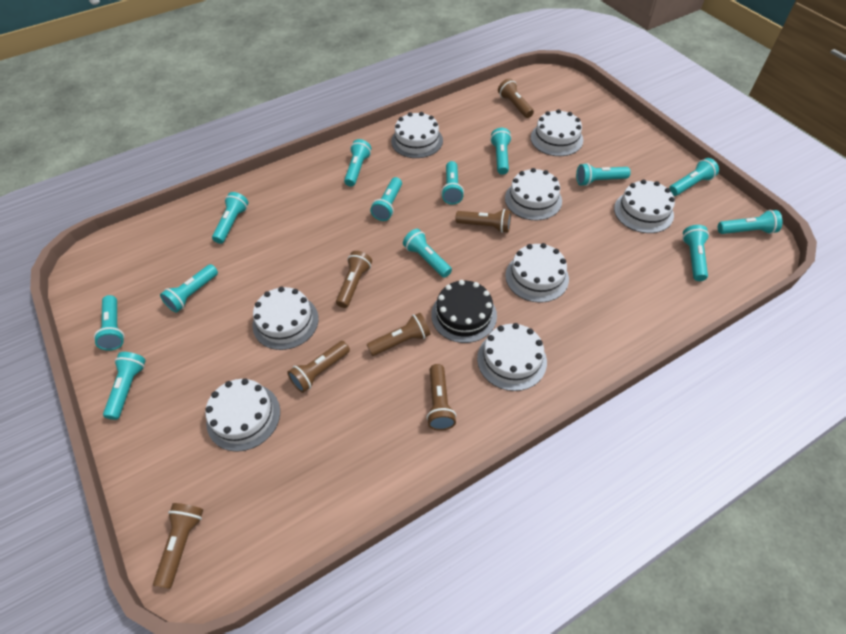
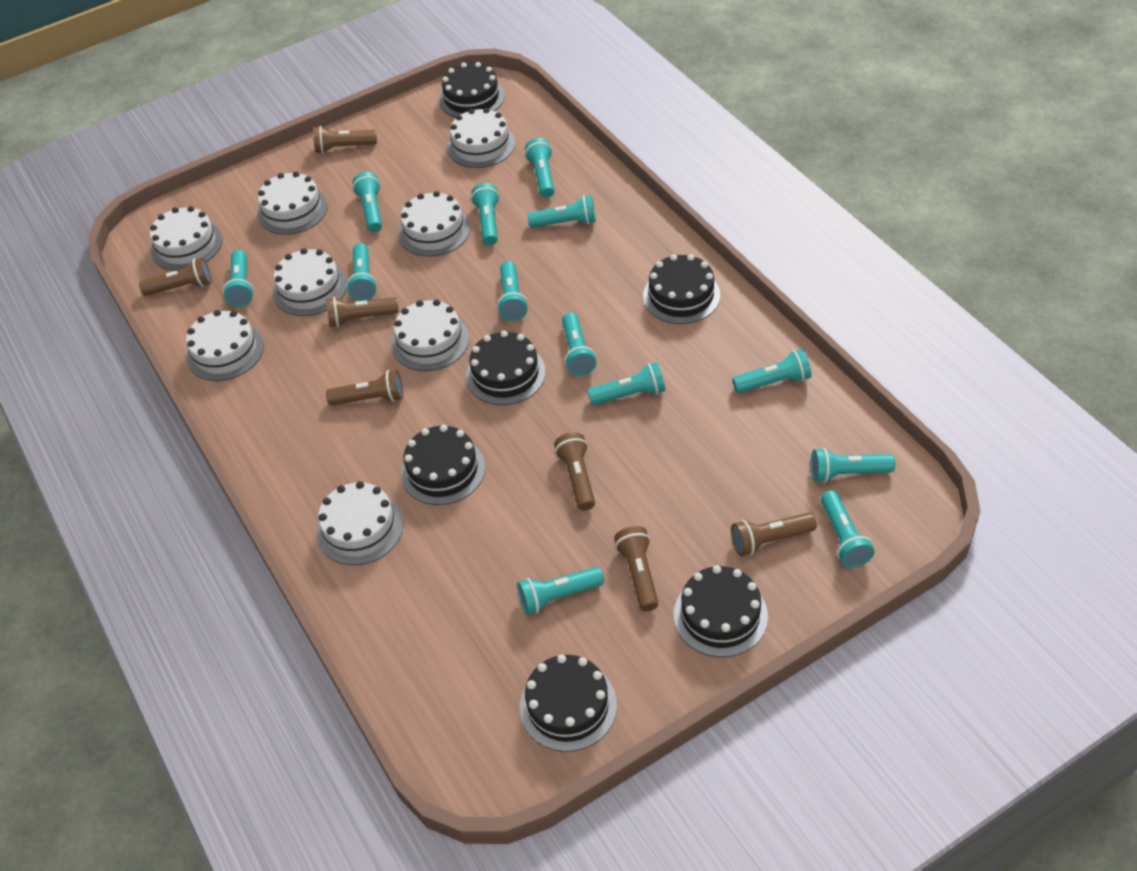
black cake: 1 -> 6

